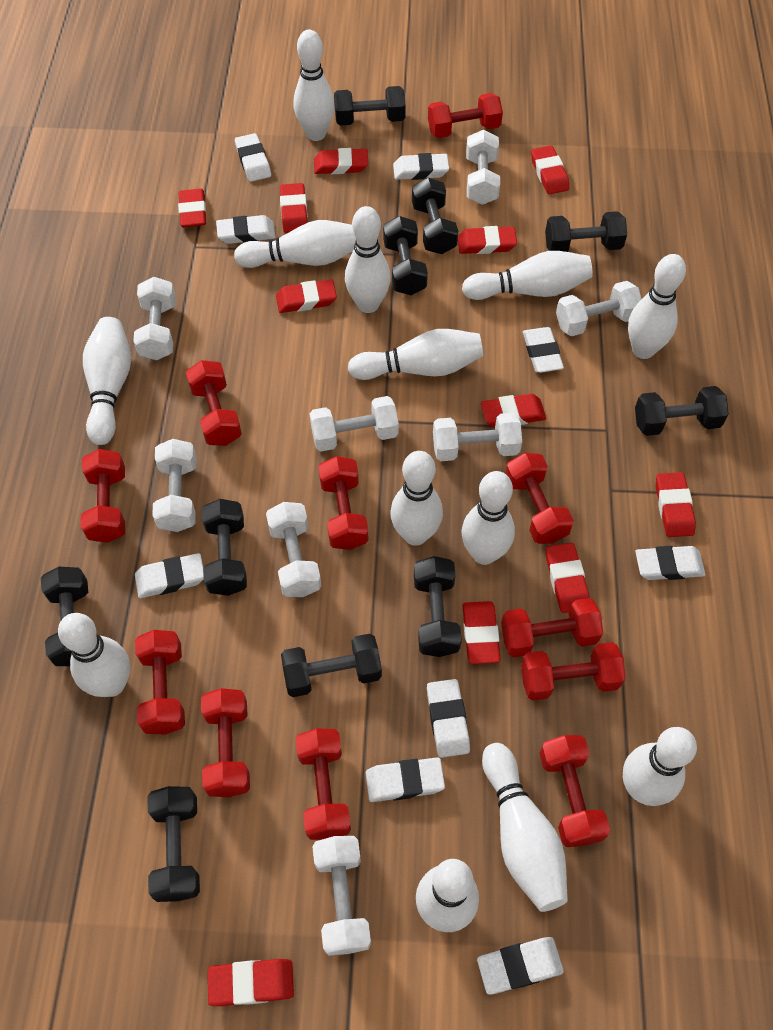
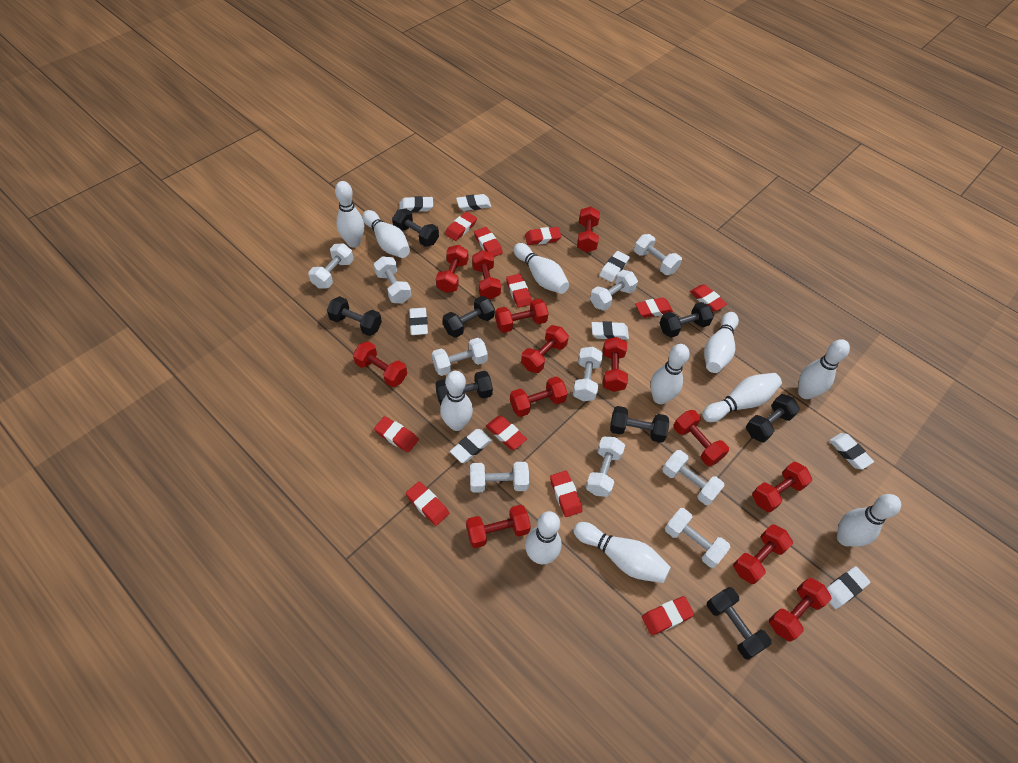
black dumbbell: 10 -> 8
red dumbbell: 11 -> 13
white bowling pin: 13 -> 11
white dumbbell: 8 -> 10
white eraser: 9 -> 8

